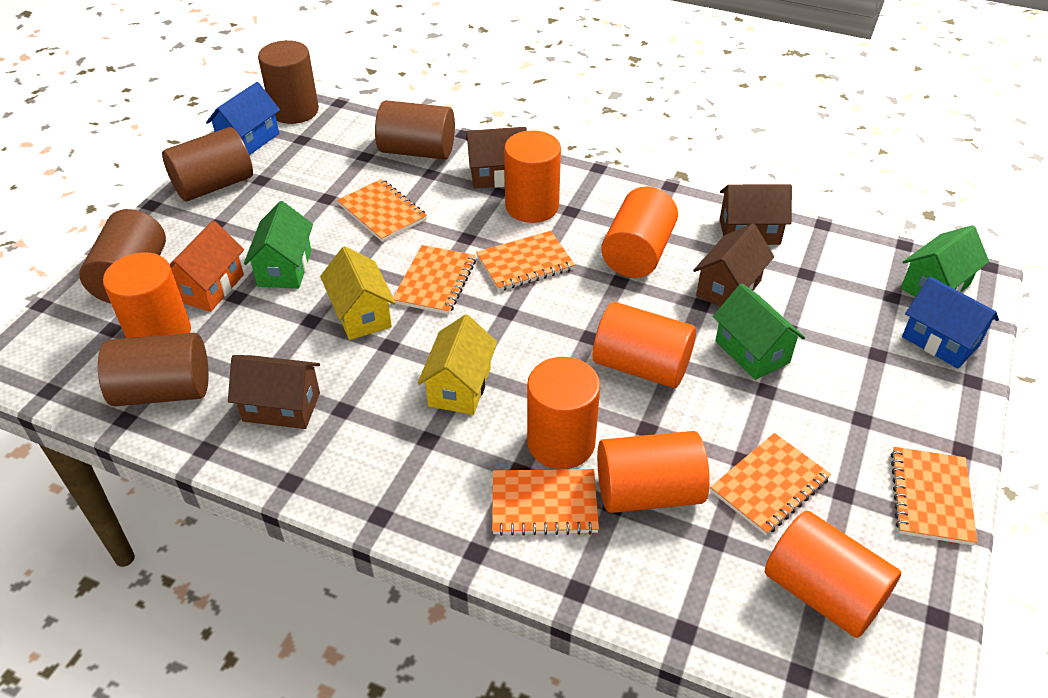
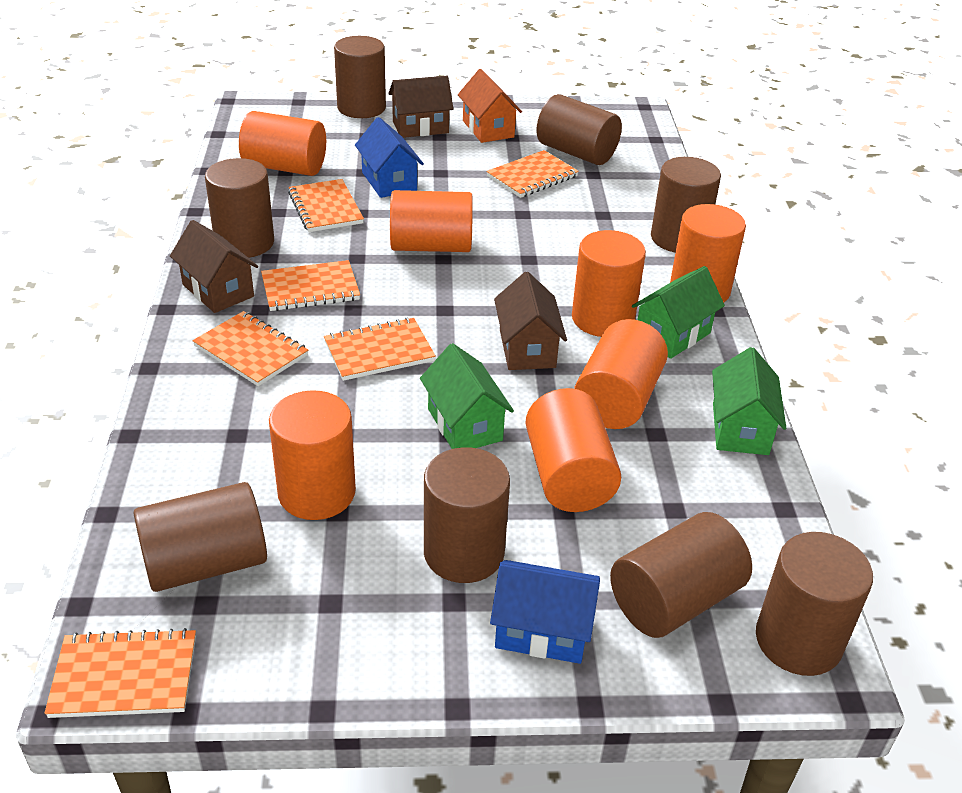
brown cylinder: 5 -> 8
brown house: 4 -> 3
yellow house: 2 -> 0

